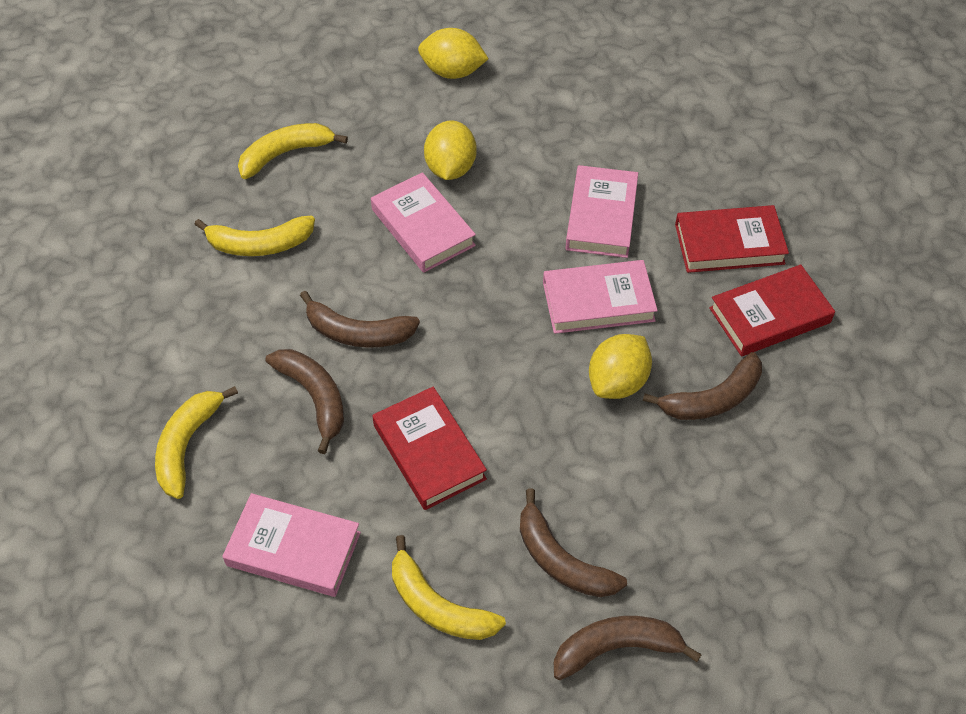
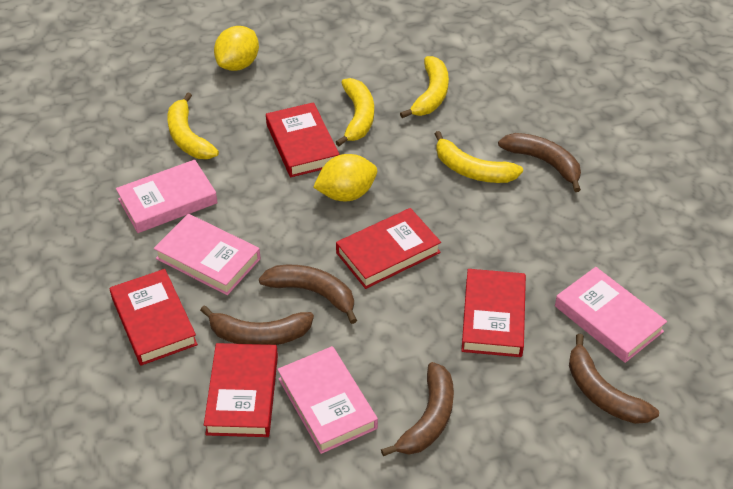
red book: 3 -> 5
yellow lemon: 3 -> 2

